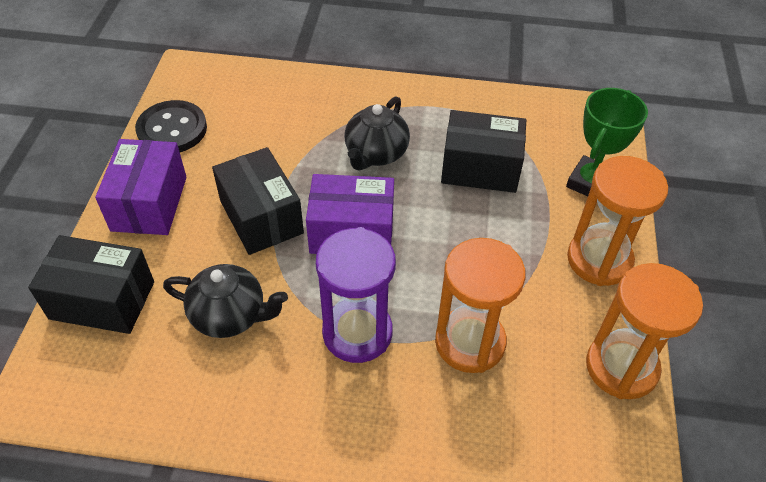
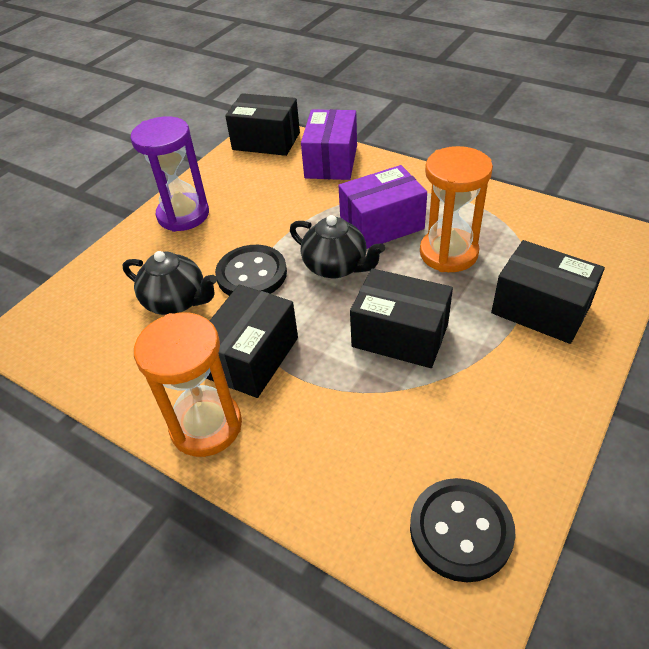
black box: 3 -> 4
black button: 1 -> 2
green trophy: 1 -> 0
orange hourglass: 3 -> 2

